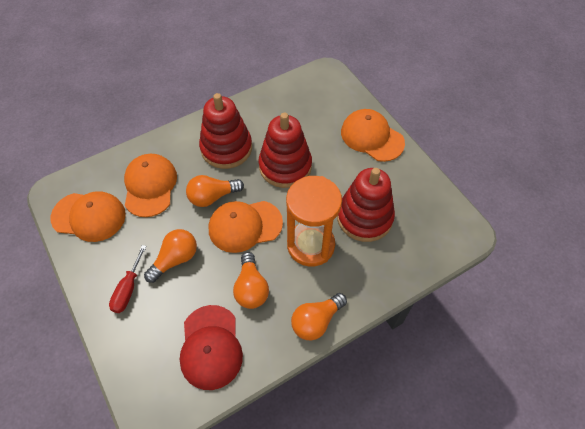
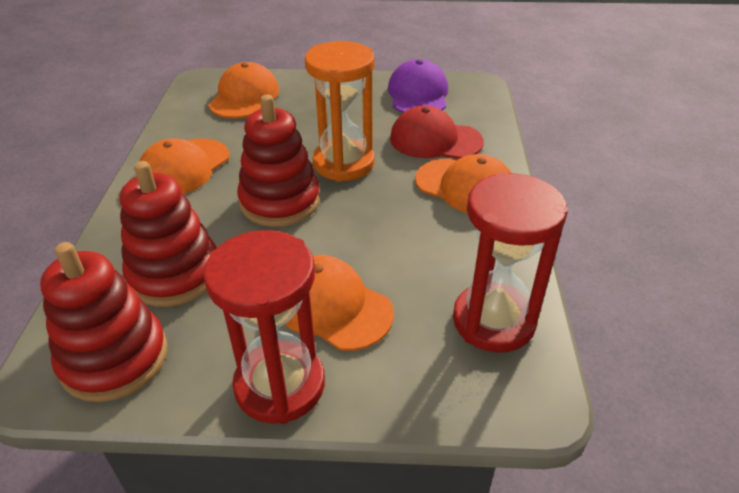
orange light bulb: 4 -> 0
purple cap: 0 -> 1
red hourglass: 0 -> 2
red screwdriver: 1 -> 0

